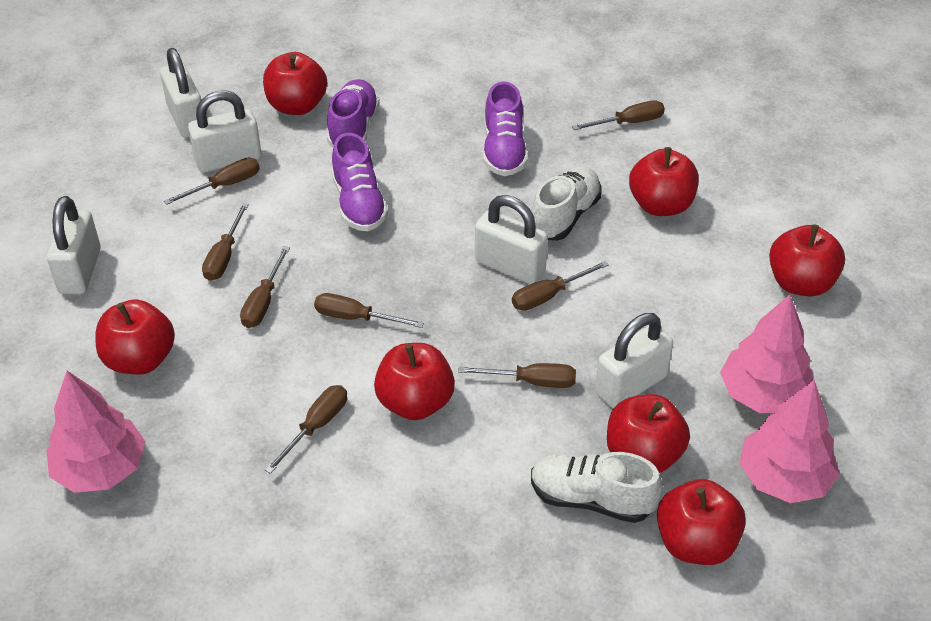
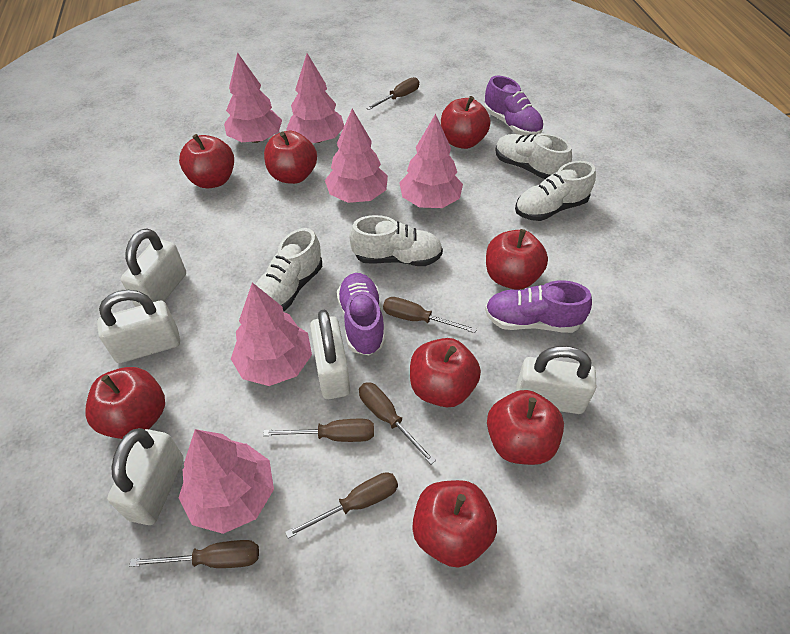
brown screwdriver: 8 -> 6
pink tree: 3 -> 6
red apple: 7 -> 8
white shoe: 2 -> 4

